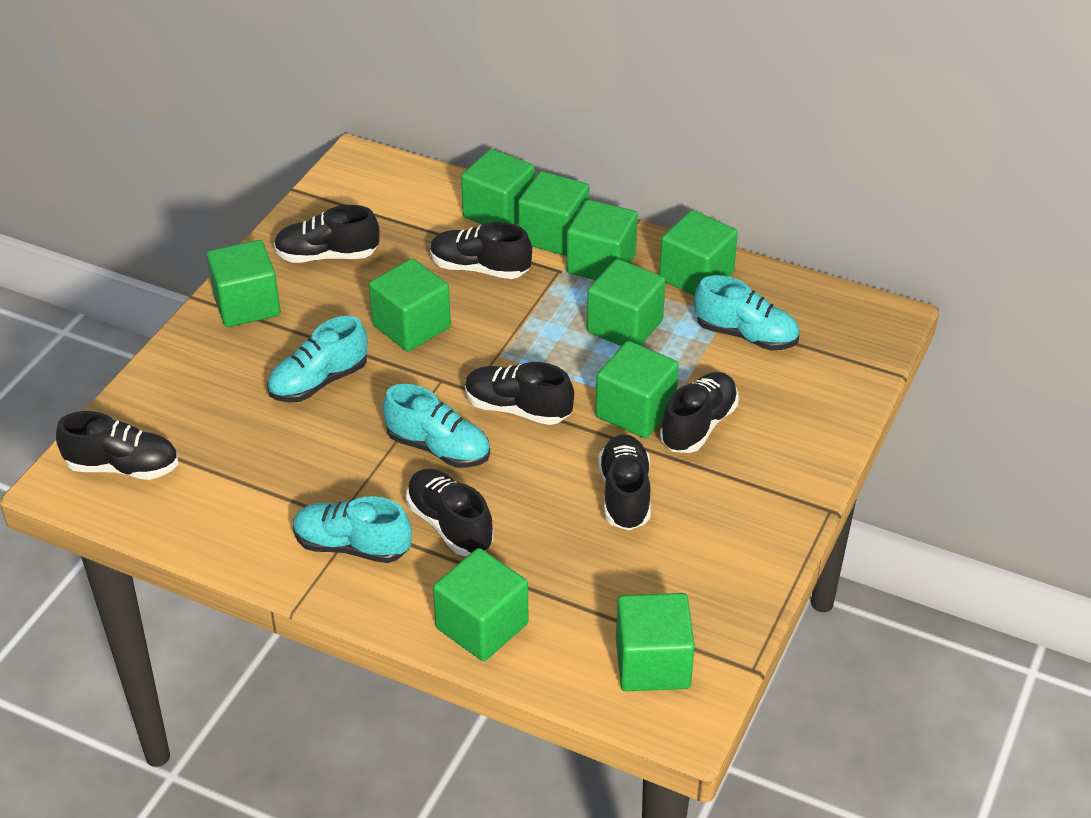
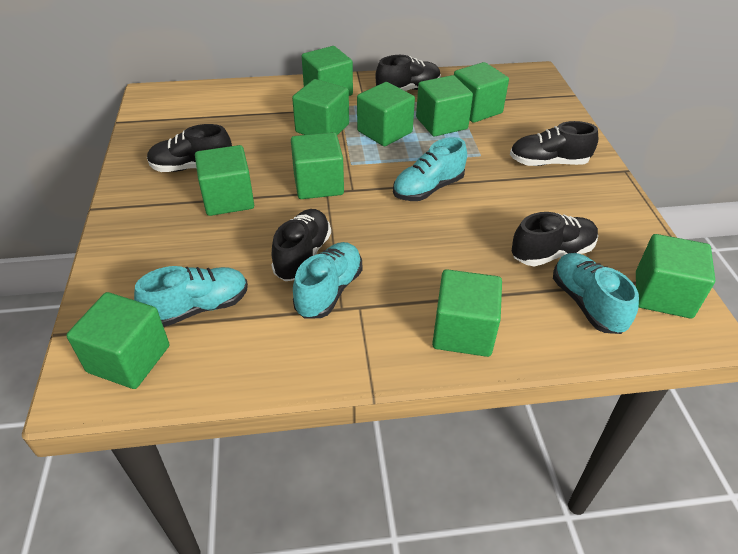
black shoe: 7 -> 5

